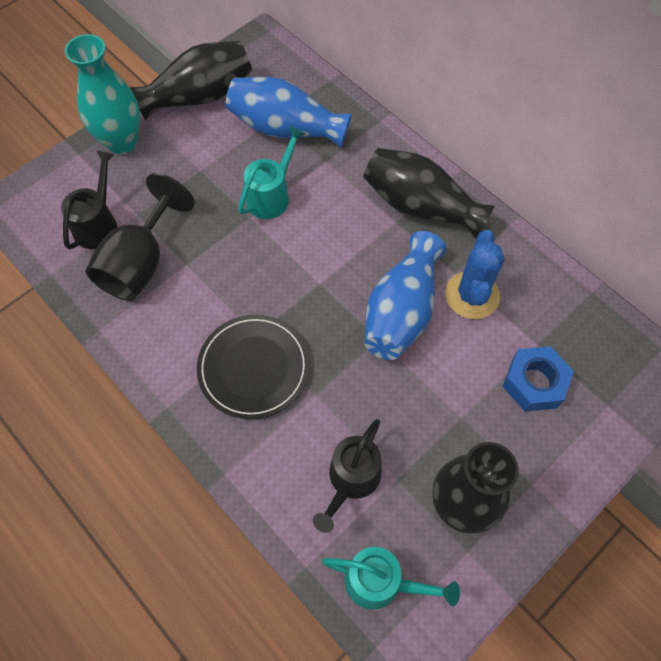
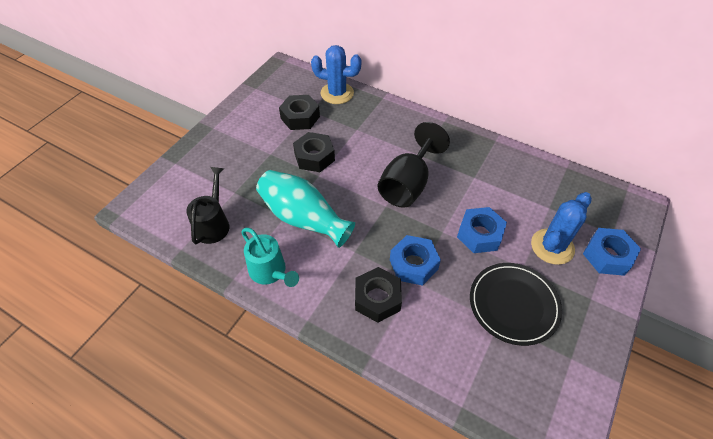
black nut: 0 -> 3
black vase: 3 -> 0
black watering can: 2 -> 1
blue cactus: 1 -> 2
blue nut: 1 -> 3
blue vase: 2 -> 0
turquoise watering can: 2 -> 1

